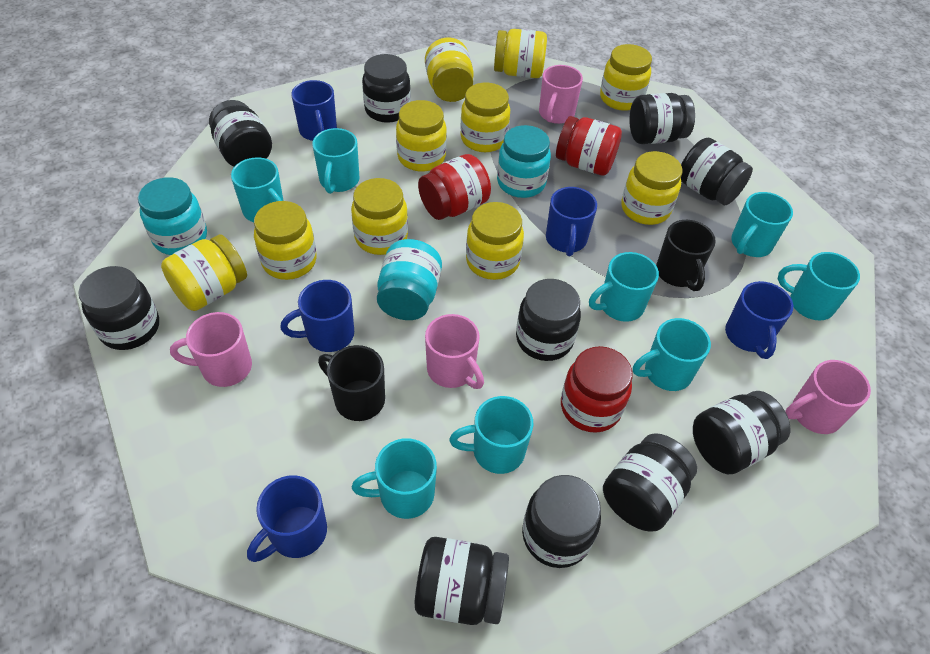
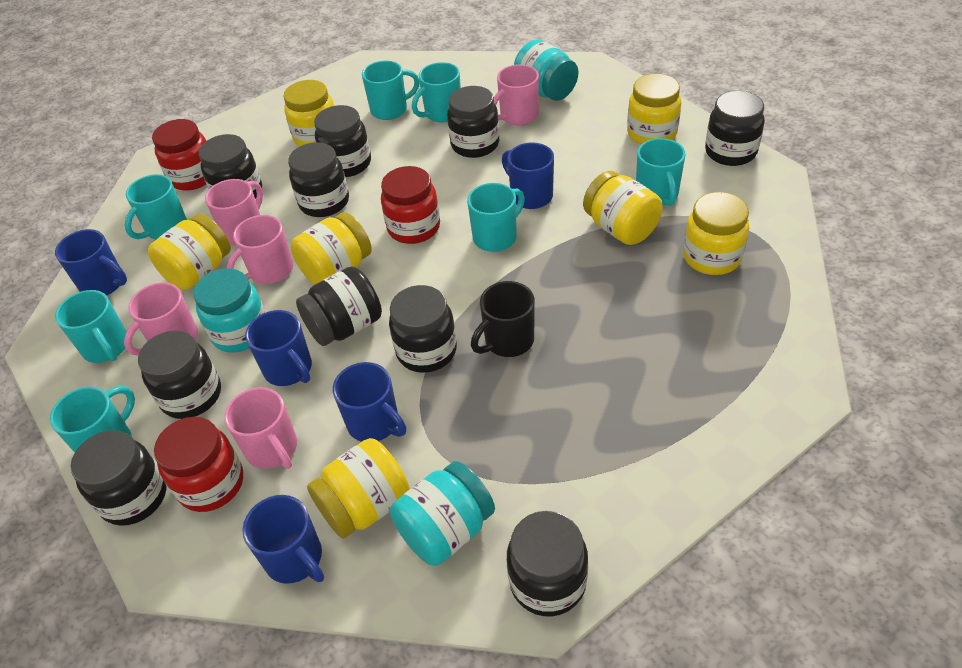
black mug: 2 -> 1
pink mug: 4 -> 5
turquoise mug: 8 -> 7
yellow jar: 10 -> 7

